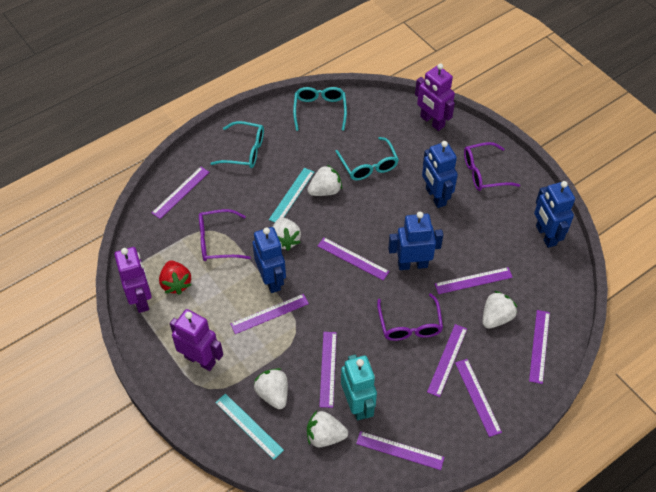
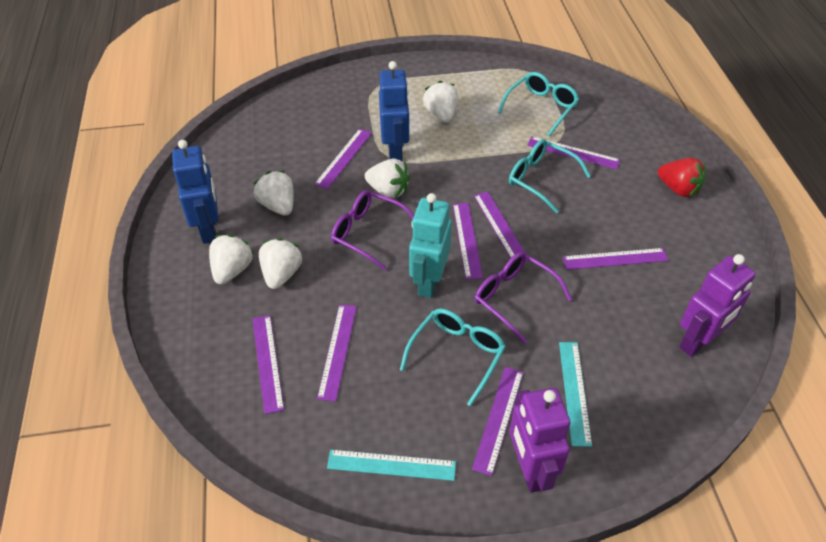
blue robot: 4 -> 2
purple glasses: 3 -> 2
purple robot: 3 -> 2
purple ruler: 9 -> 8

